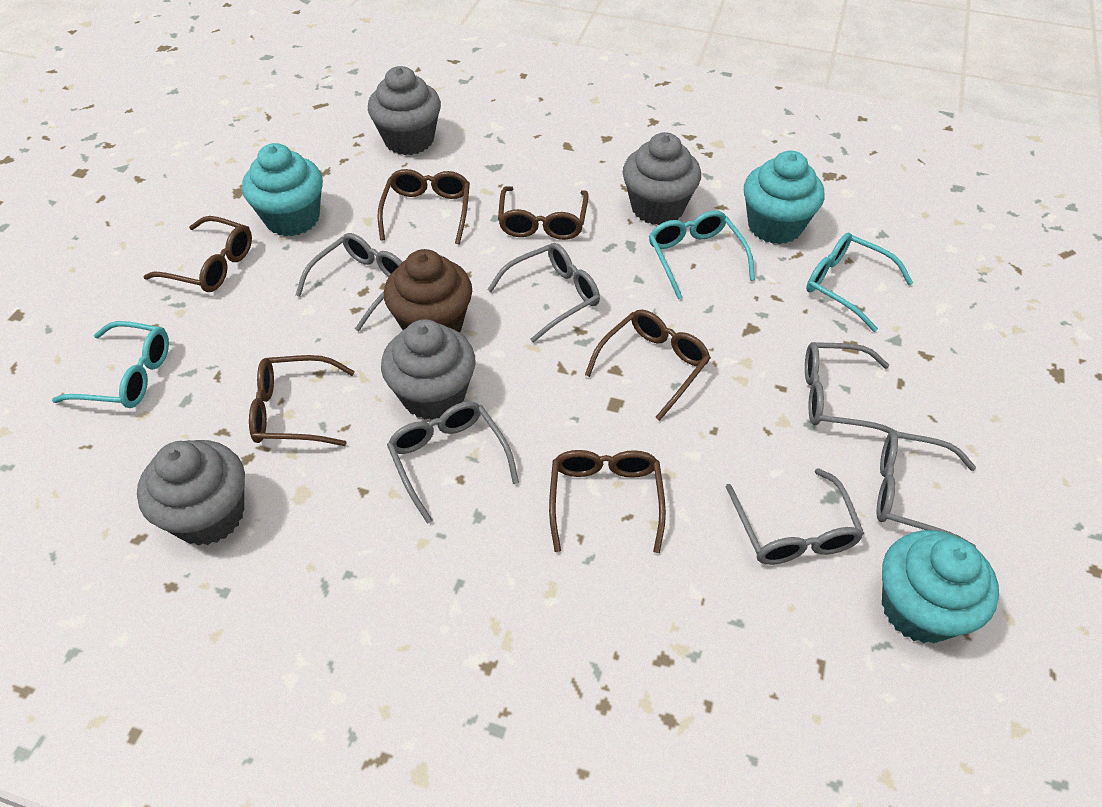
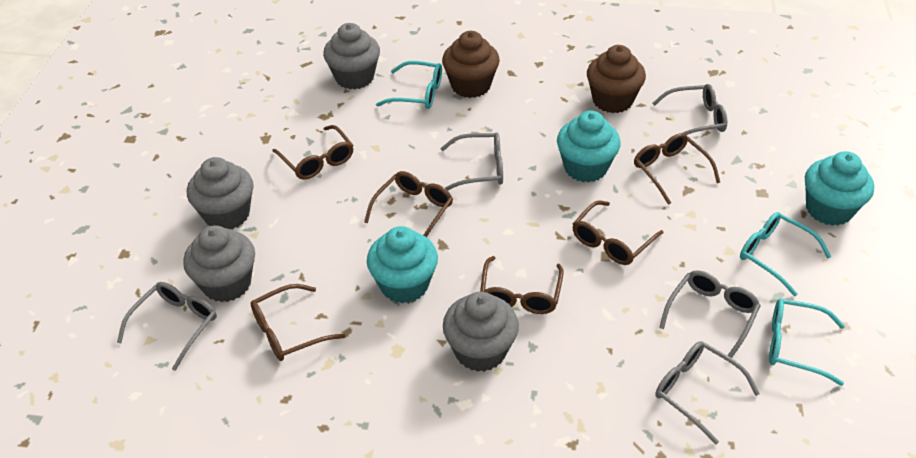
brown cupcake: 1 -> 2
grey glasses: 6 -> 5

